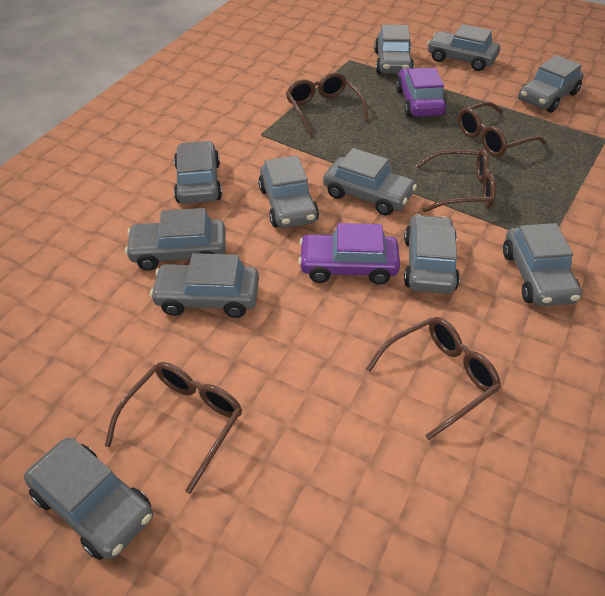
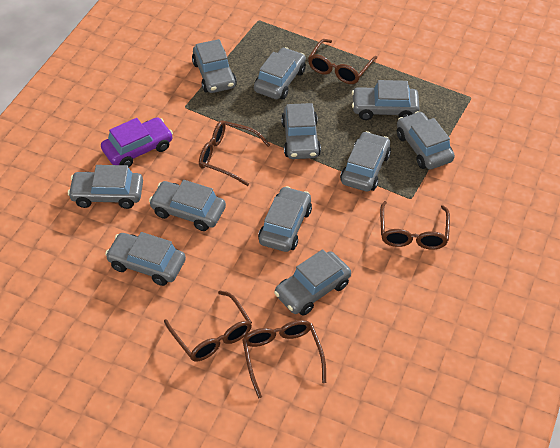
purple car: 2 -> 1

